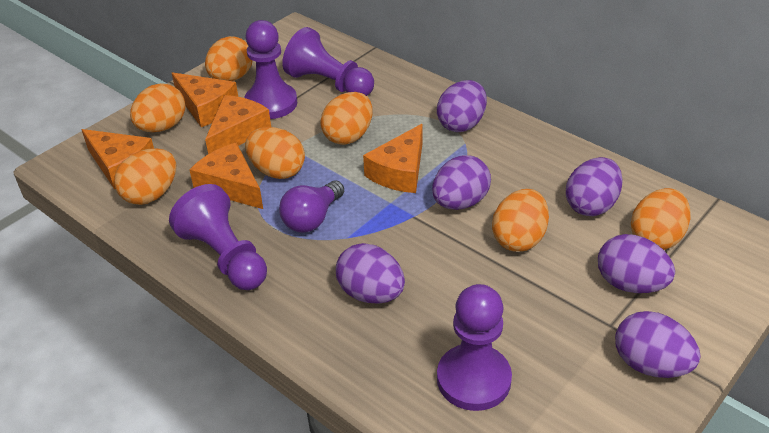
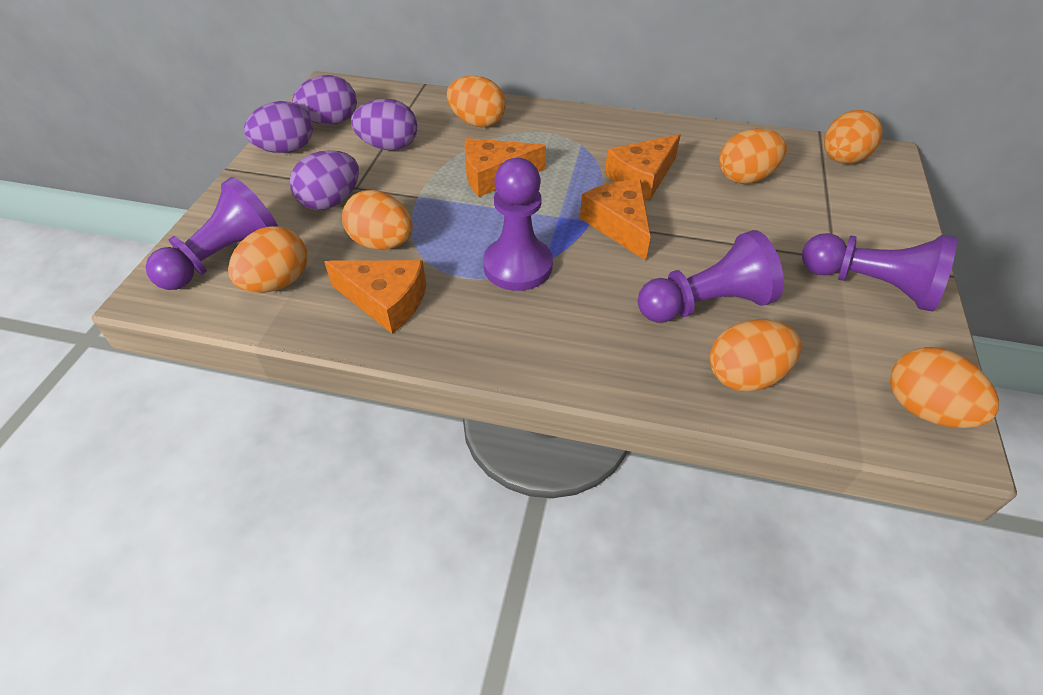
orange cheese: 5 -> 4
purple egg: 6 -> 4
purple light bulb: 1 -> 0

